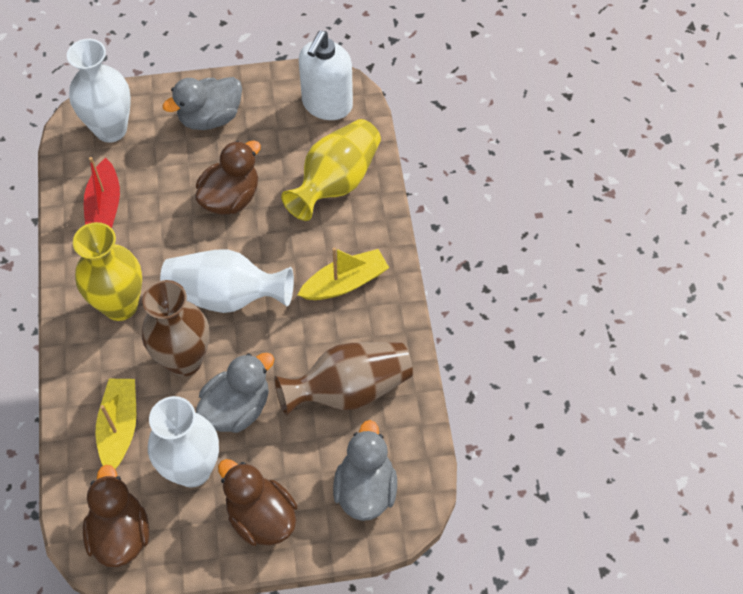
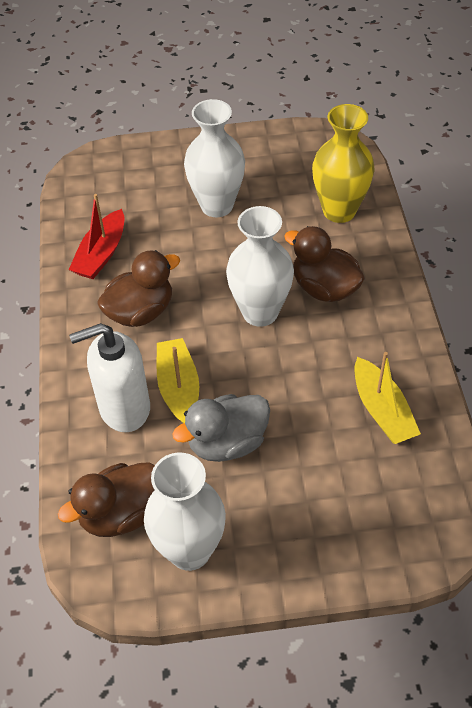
brown vase: 2 -> 0
grey duck: 3 -> 1
yellow vase: 2 -> 1

